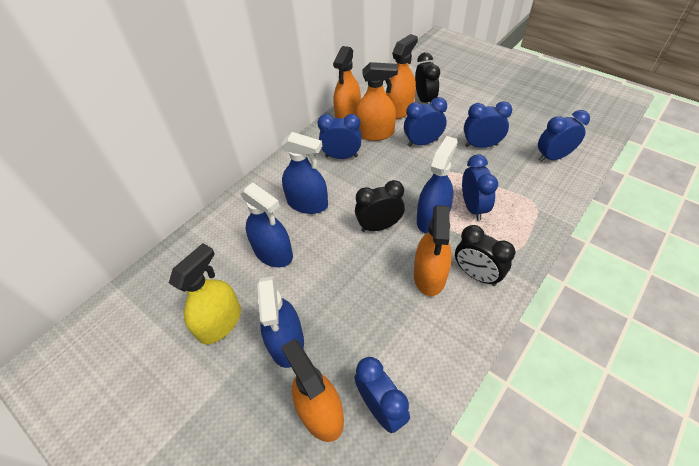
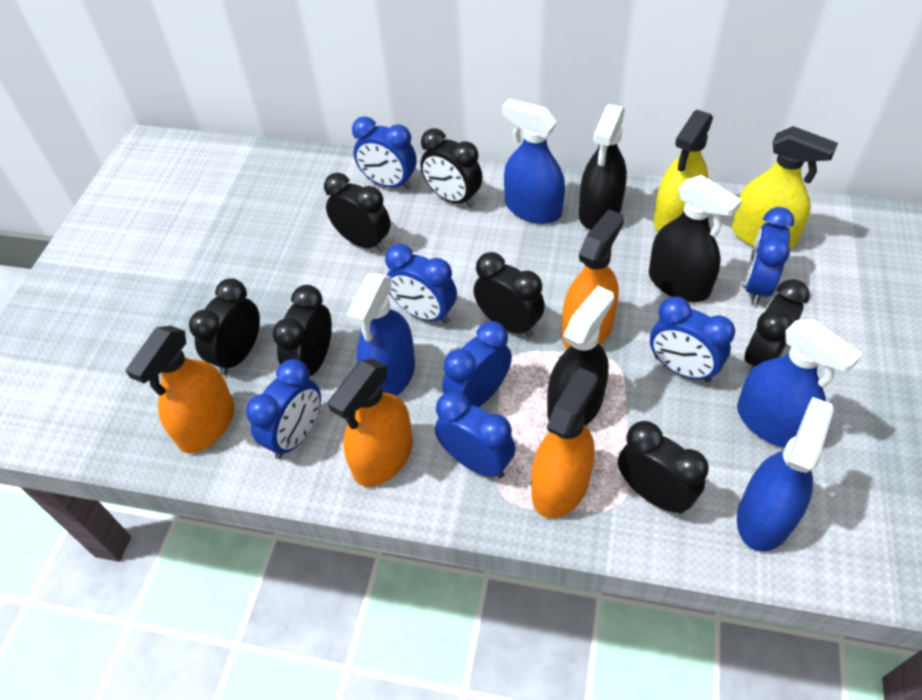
black clock: 3 -> 7
black spray bottle: 0 -> 3
blue clock: 6 -> 7
orange spray bottle: 5 -> 4
yellow spray bottle: 1 -> 2

